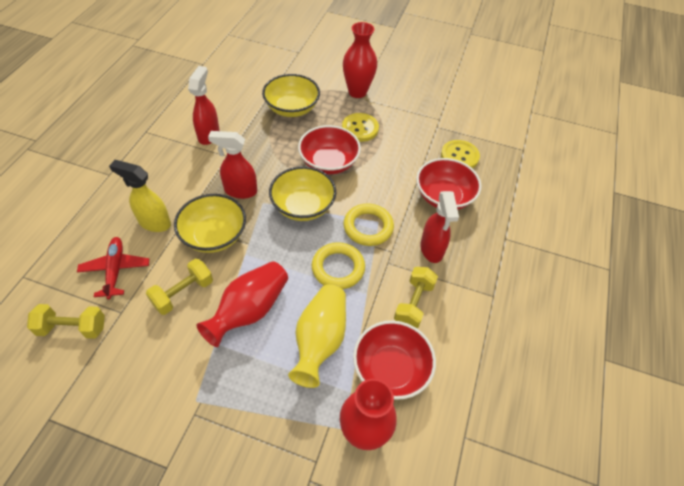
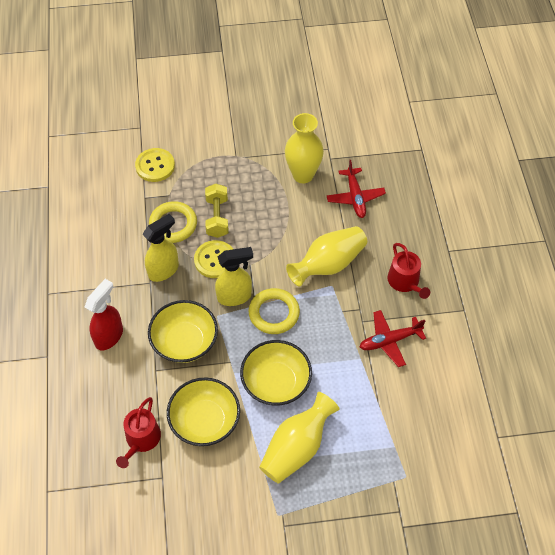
red bowl: 3 -> 0
red plane: 1 -> 2
red spray bottle: 3 -> 1
red vase: 3 -> 0
red watering can: 0 -> 2
yellow dumbbell: 3 -> 1
yellow spray bottle: 1 -> 2
yellow vase: 1 -> 3

